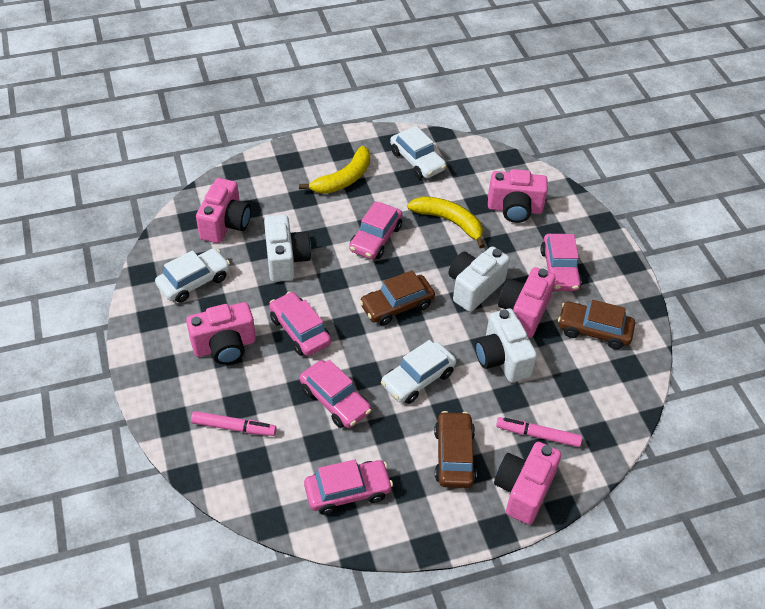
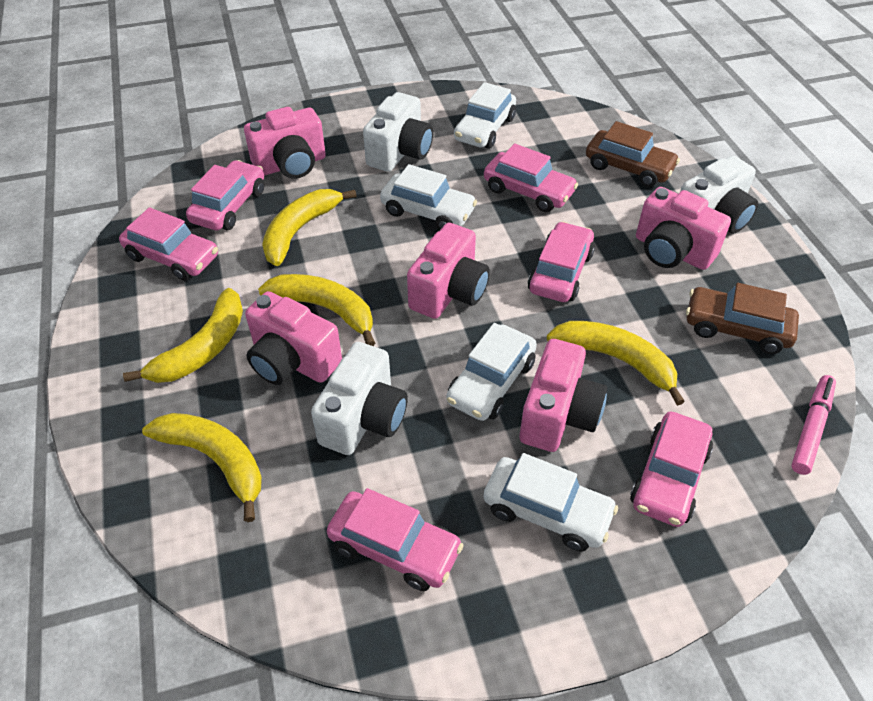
brown car: 3 -> 2
pink car: 5 -> 6
pink marker: 2 -> 1
white car: 3 -> 4
yellow banana: 2 -> 5

